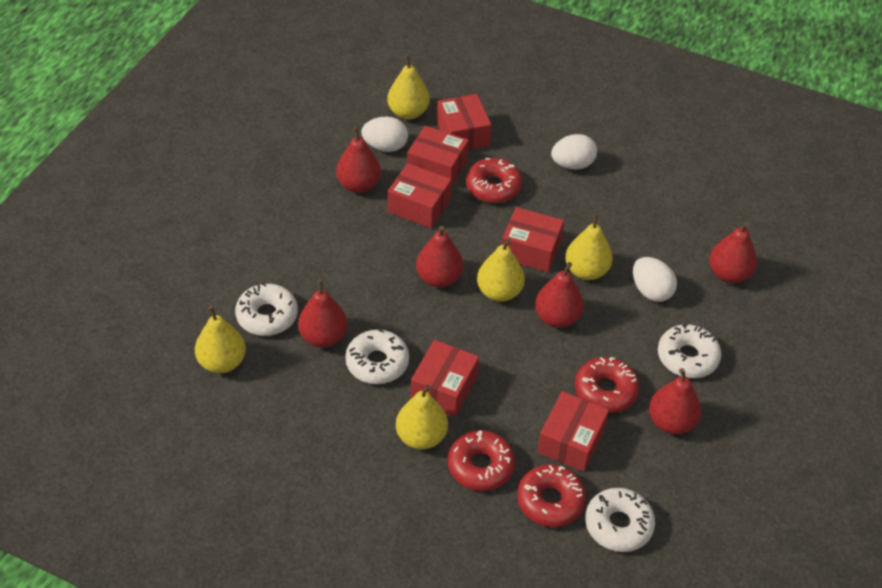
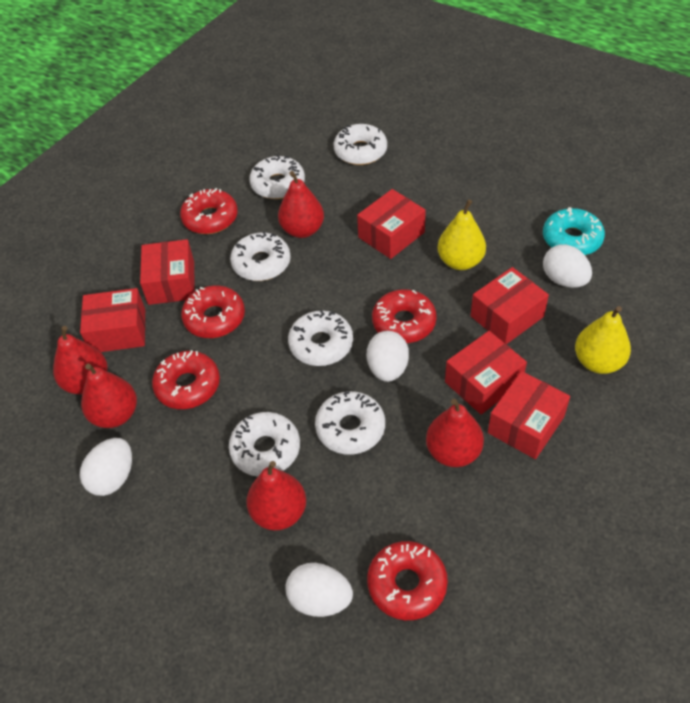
red donut: 4 -> 5
red pear: 6 -> 5
turquoise donut: 0 -> 1
white donut: 4 -> 6
white egg: 3 -> 4
yellow pear: 5 -> 2

